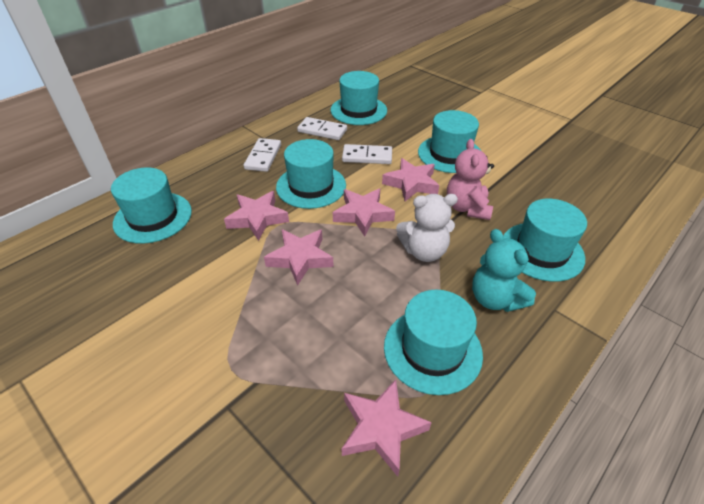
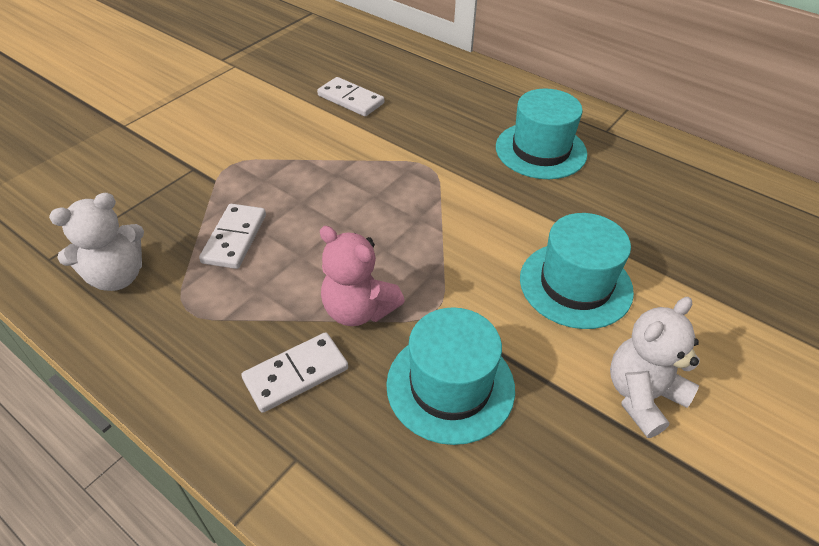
pink star: 5 -> 0
turquoise hat: 6 -> 3
turquoise teddy bear: 1 -> 0
white teddy bear: 1 -> 2

